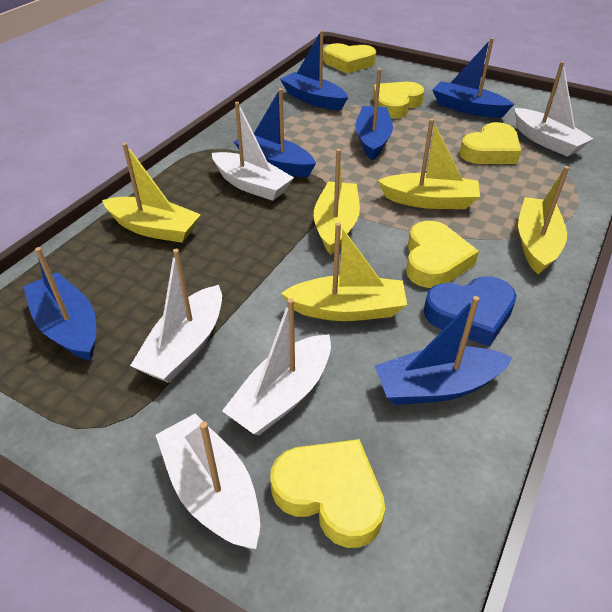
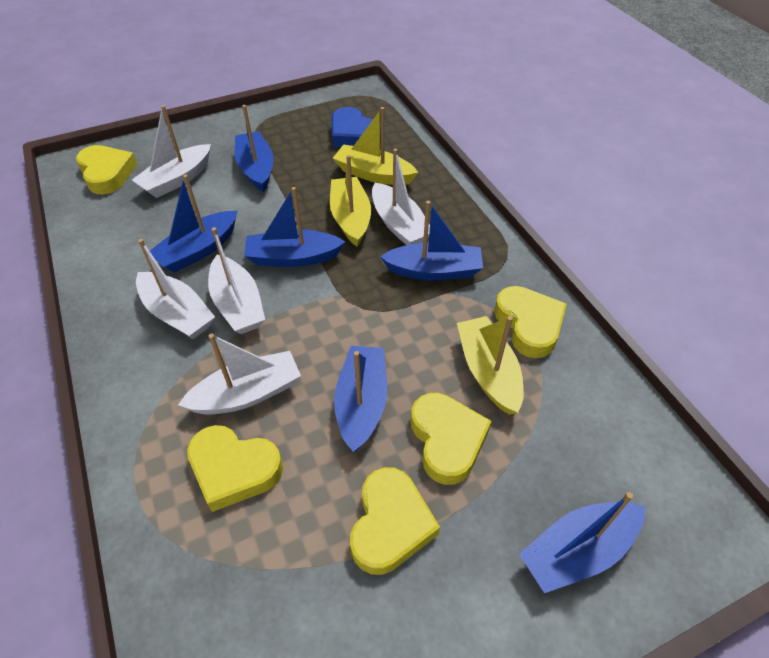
yellow boat: 5 -> 3

